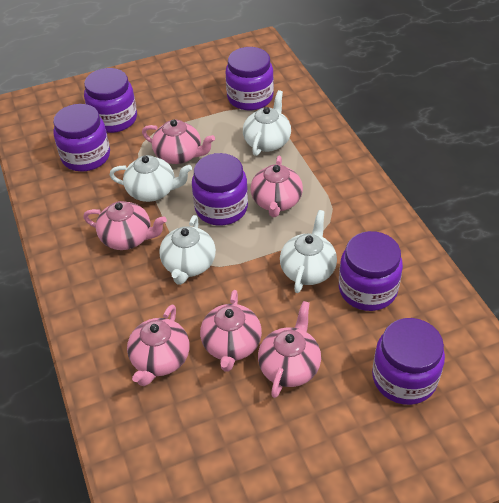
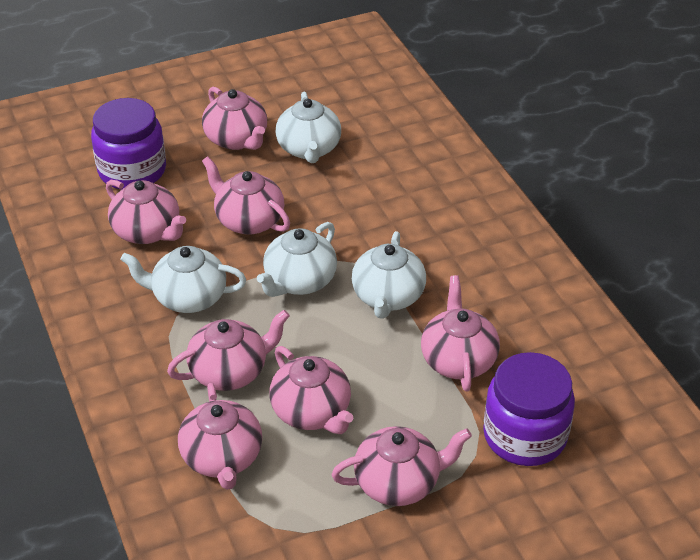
pink teapot: 6 -> 8
purple jar: 6 -> 2

